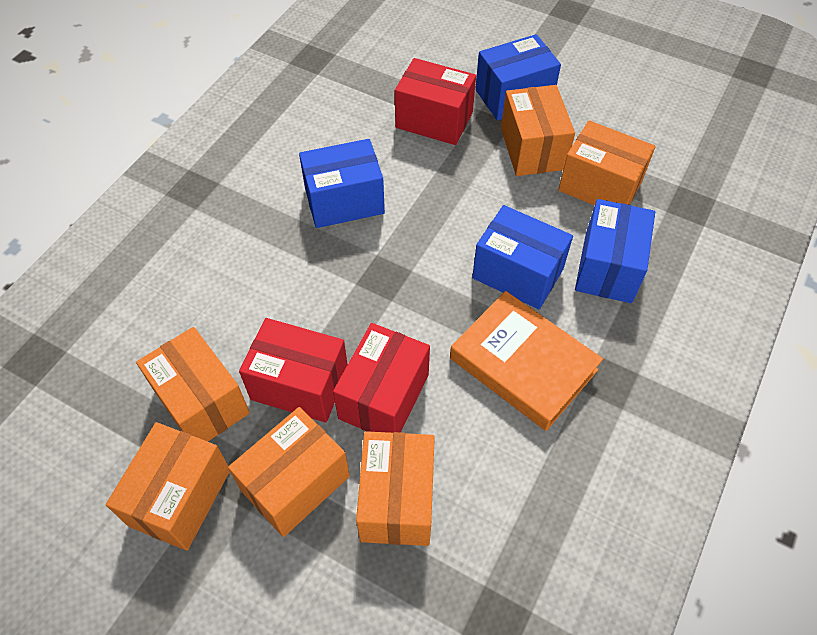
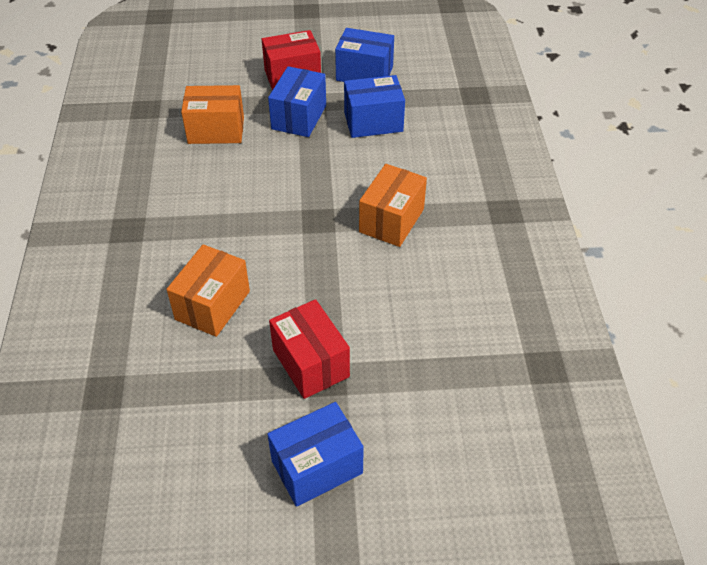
orange book: 1 -> 0
orange box: 6 -> 3
red box: 3 -> 2

